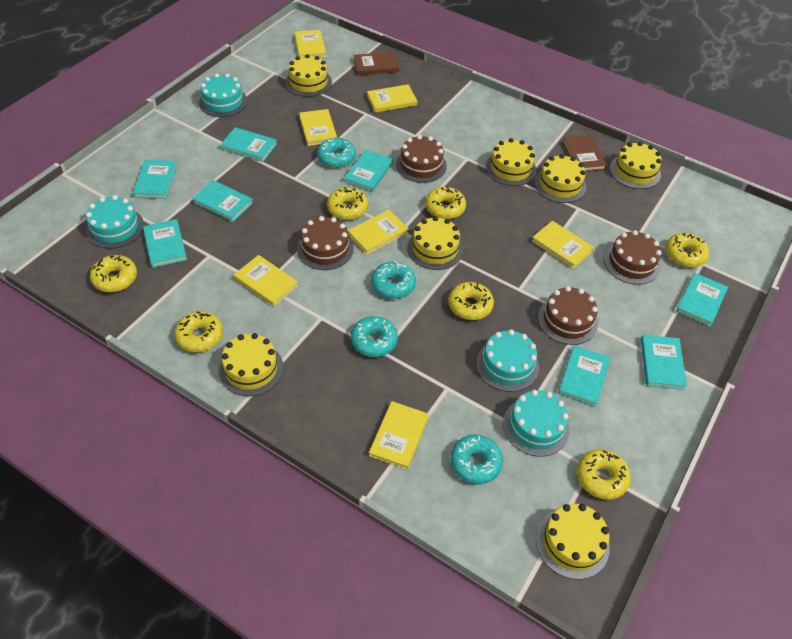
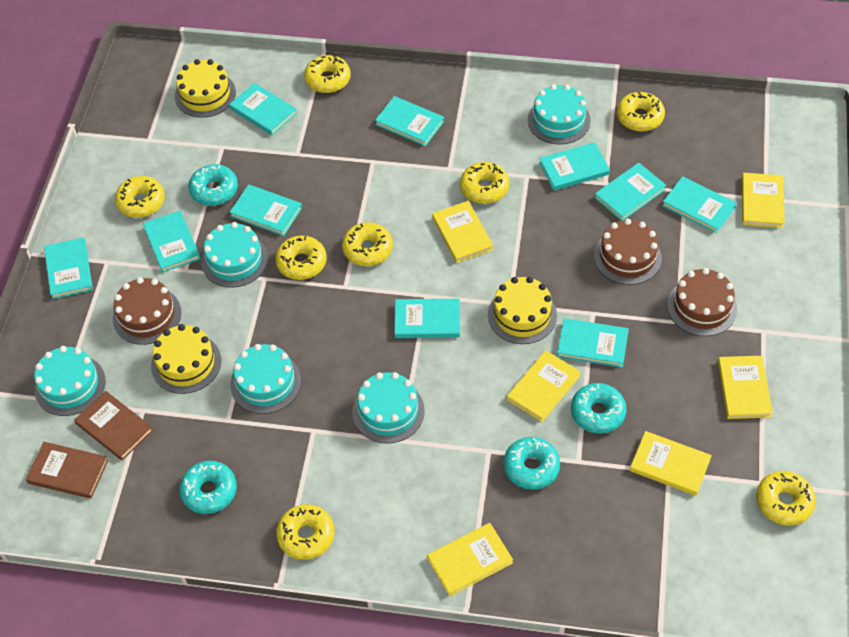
brown cake: 4 -> 3
turquoise book: 8 -> 10
turquoise cake: 4 -> 5
yellow book: 7 -> 6
yellow cake: 7 -> 3
yellow donut: 7 -> 8

